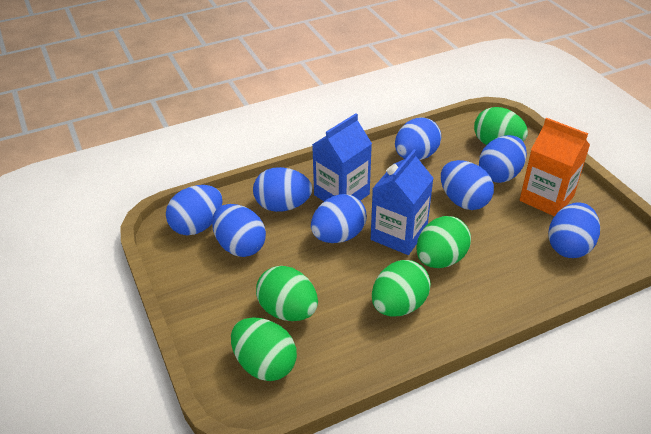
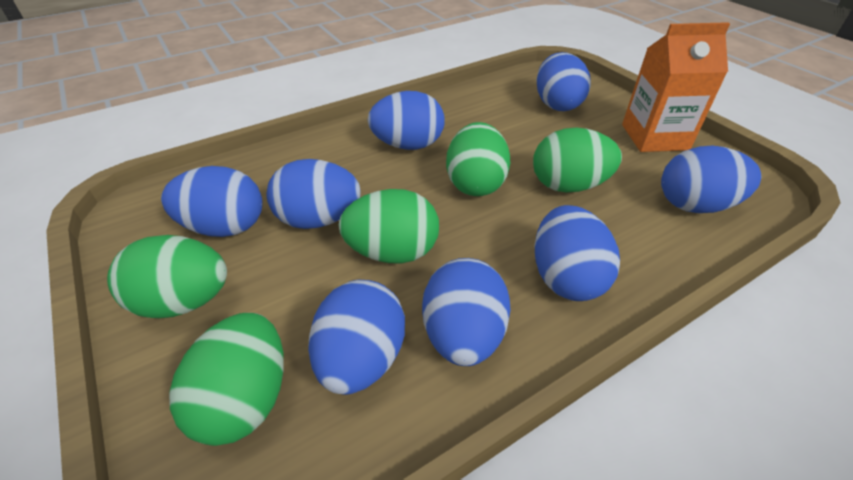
blue carton: 2 -> 0

